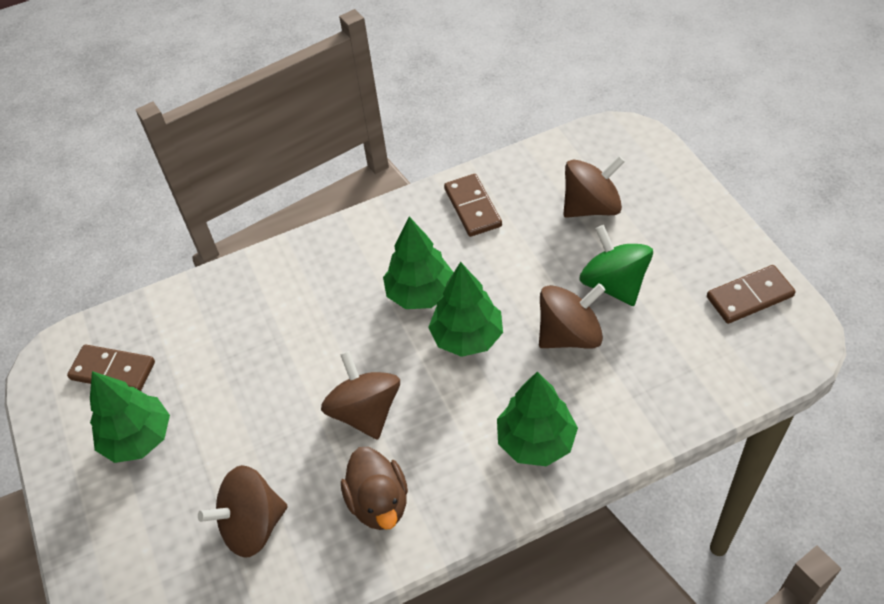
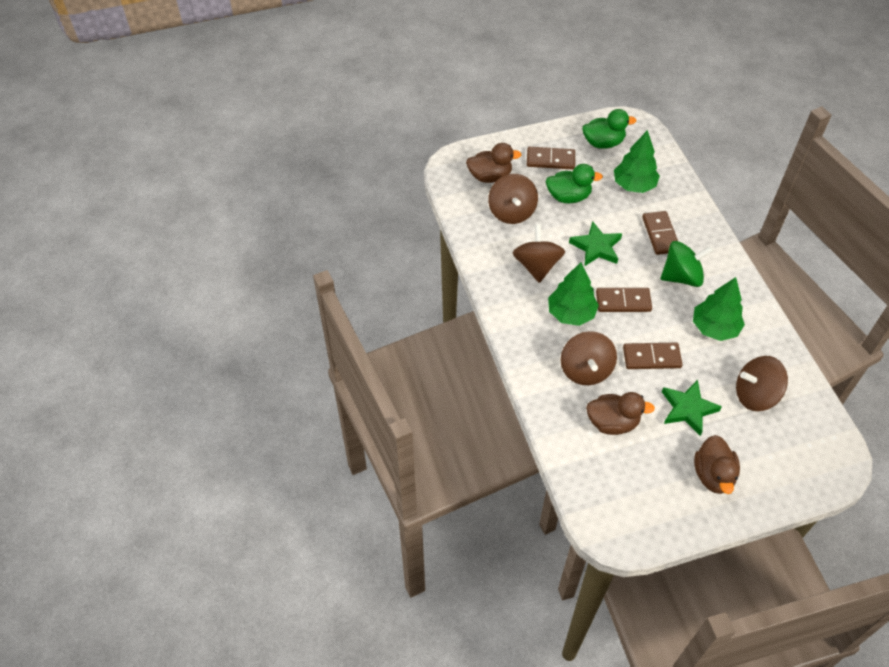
brown domino: 3 -> 4
brown duck: 1 -> 3
green duck: 0 -> 2
green star: 0 -> 2
green tree: 4 -> 3

